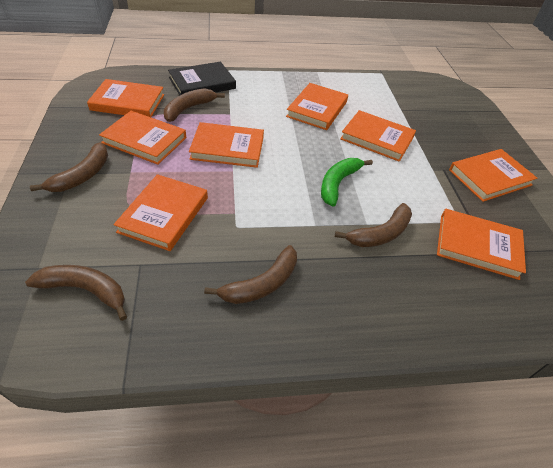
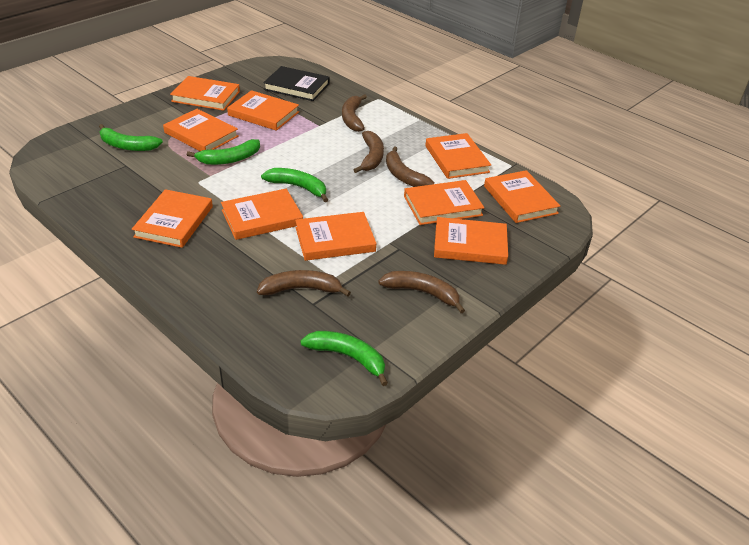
green banana: 1 -> 4
orange book: 8 -> 10

